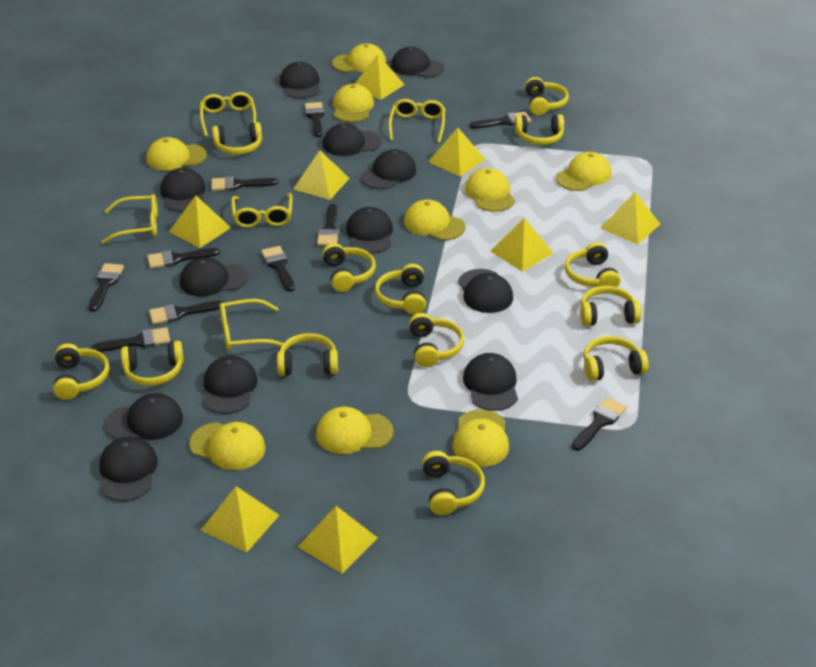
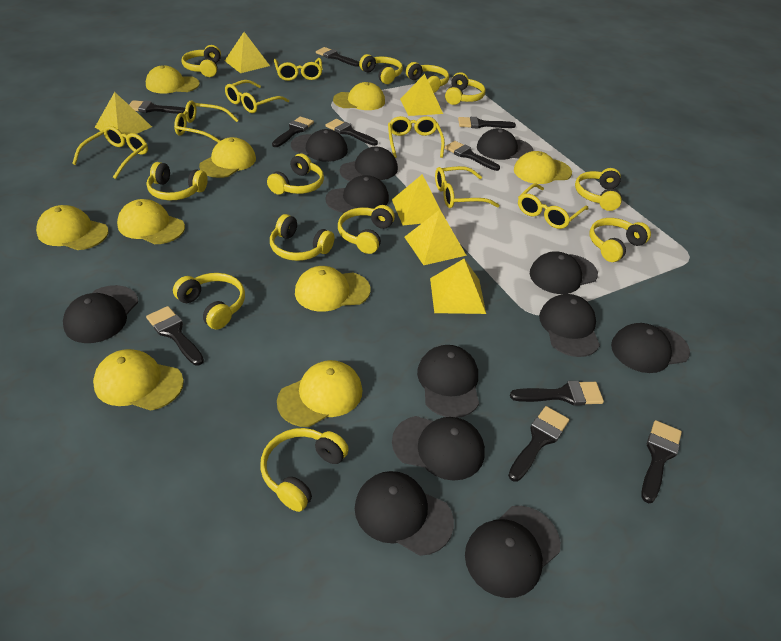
yellow glasses: 5 -> 7
yellow headphones: 13 -> 12
yellow pyramid: 8 -> 6

